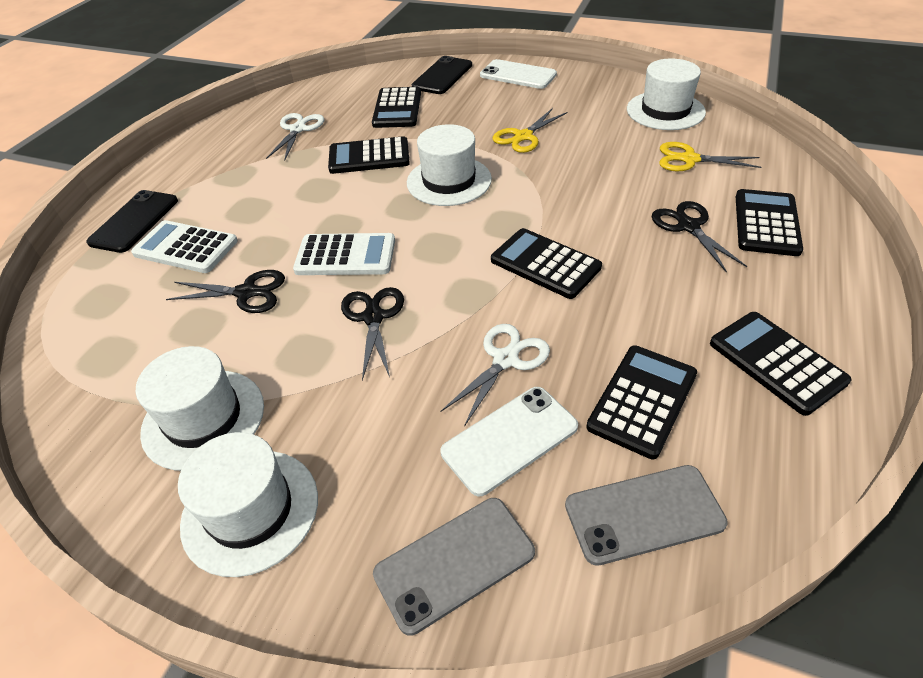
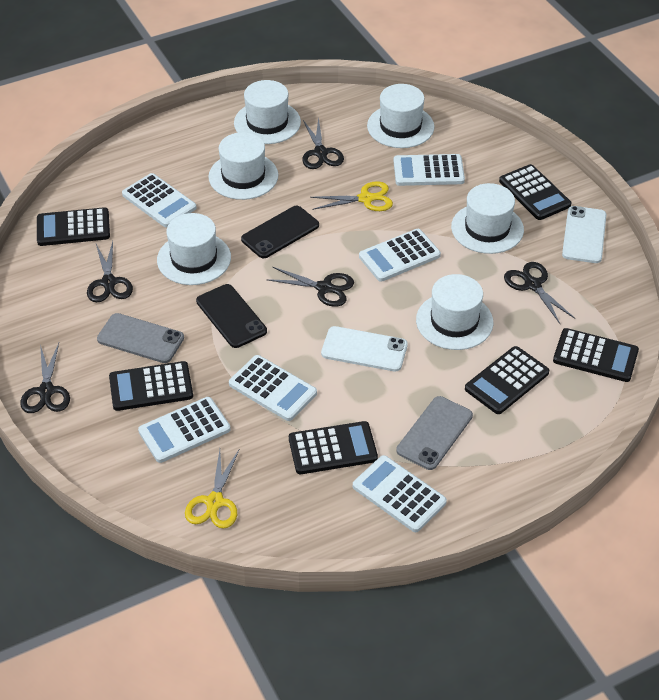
black scissors: 3 -> 5
white calculator: 2 -> 6
white hat: 4 -> 6
white scissors: 2 -> 0

